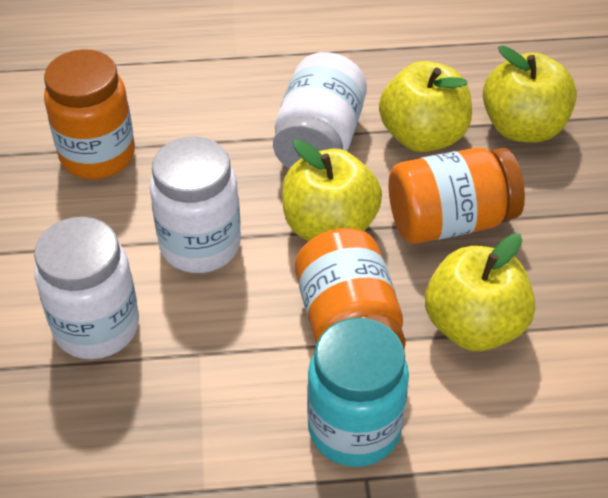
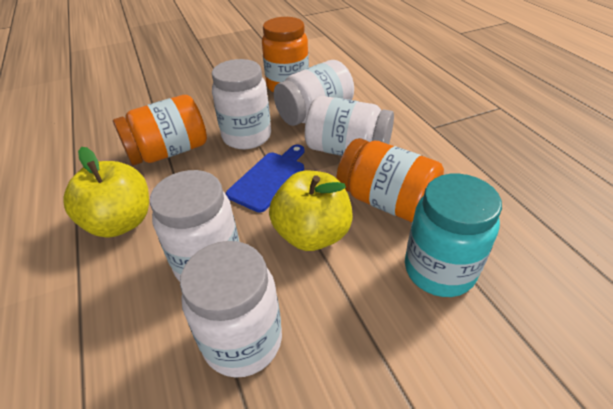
blue cutting board: 0 -> 1
white jar: 3 -> 5
yellow apple: 4 -> 2

